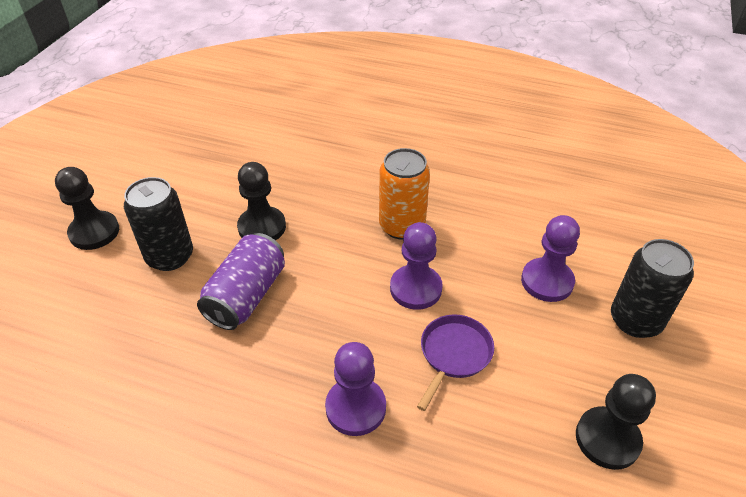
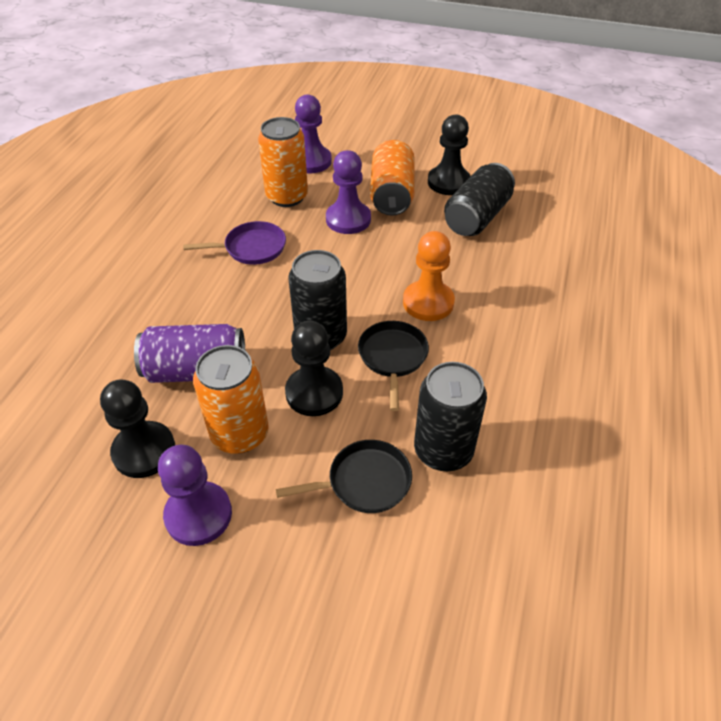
black can: 2 -> 3
black pan: 0 -> 2
orange can: 1 -> 3
orange pawn: 0 -> 1

